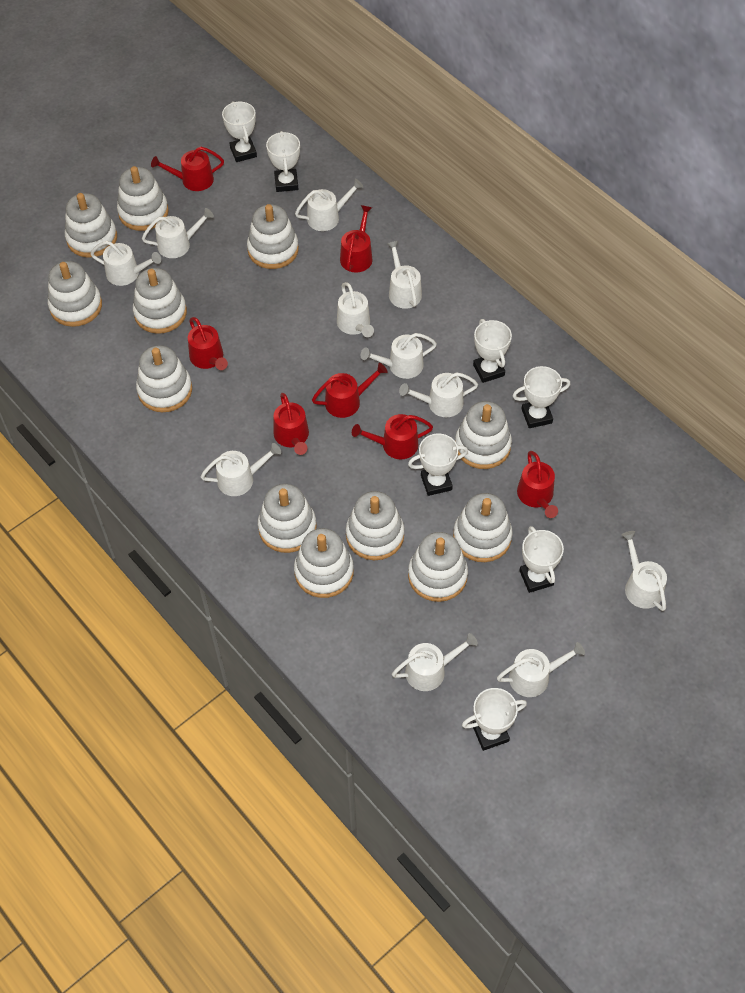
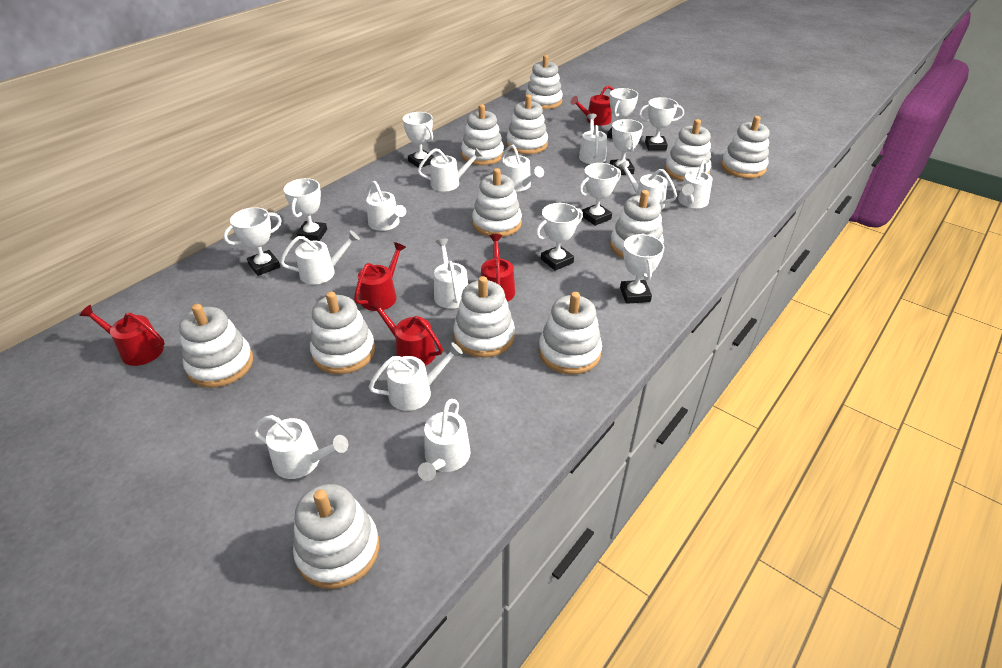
red watering can: 7 -> 5
white trophy: 7 -> 9

